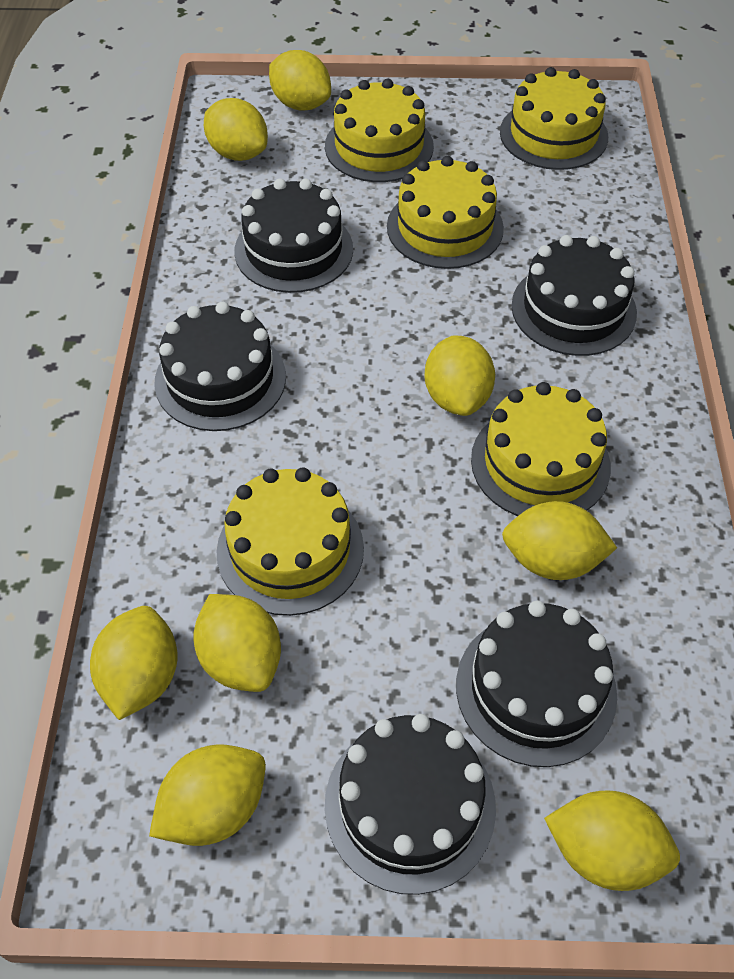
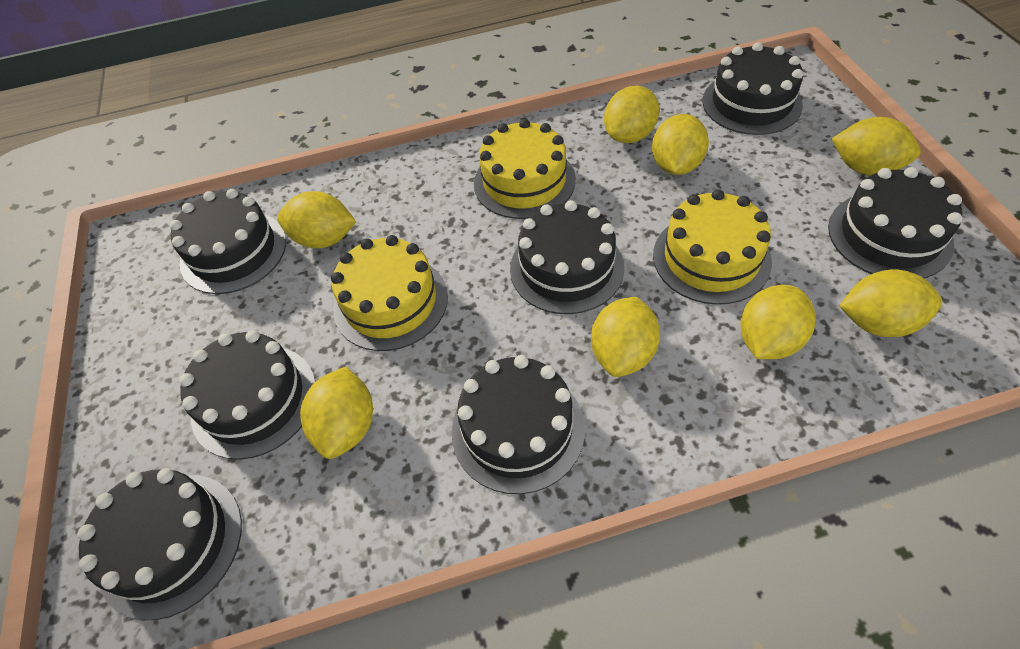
black cake: 5 -> 7
yellow cake: 5 -> 3

